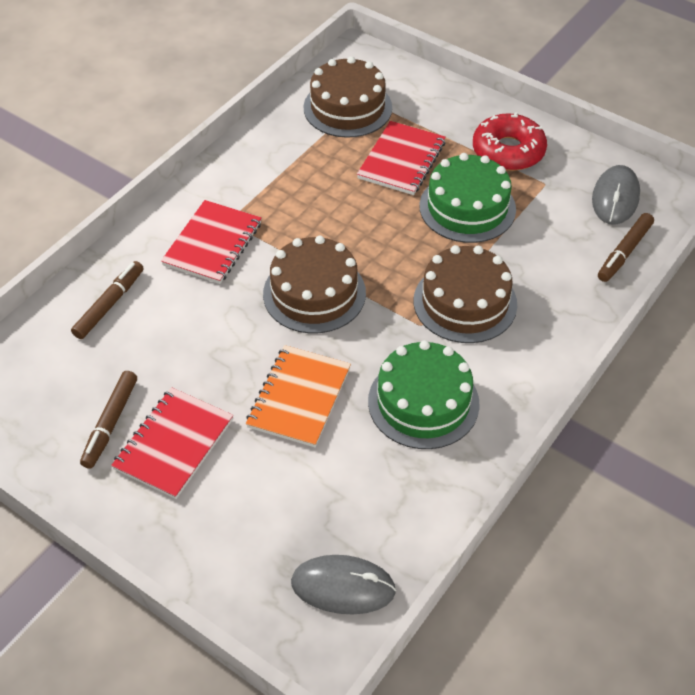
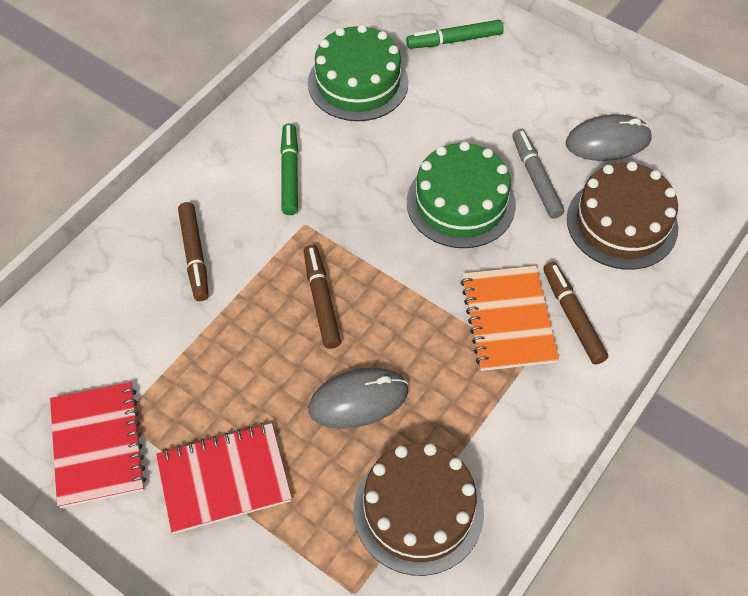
brown cake: 3 -> 2
green marker: 0 -> 2
grey marker: 0 -> 1
red donut: 1 -> 0
red notebook: 3 -> 2

